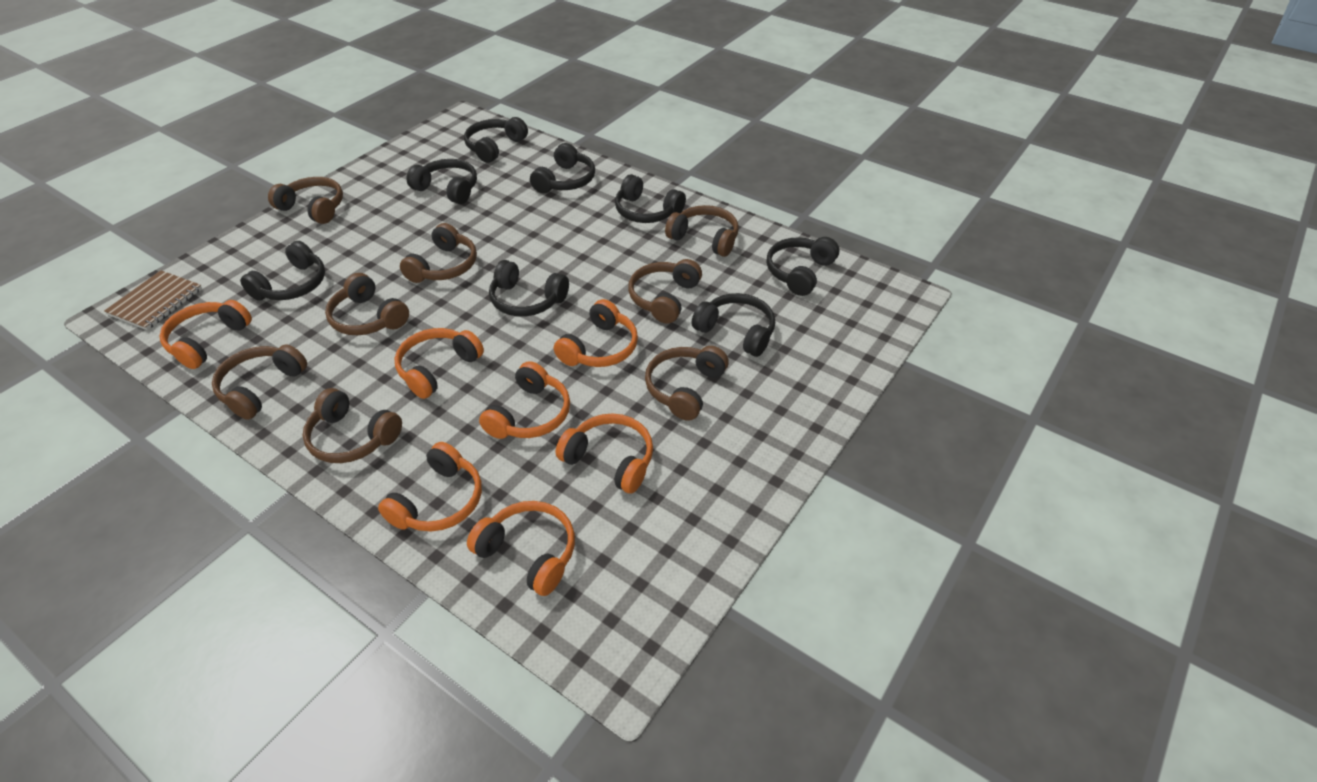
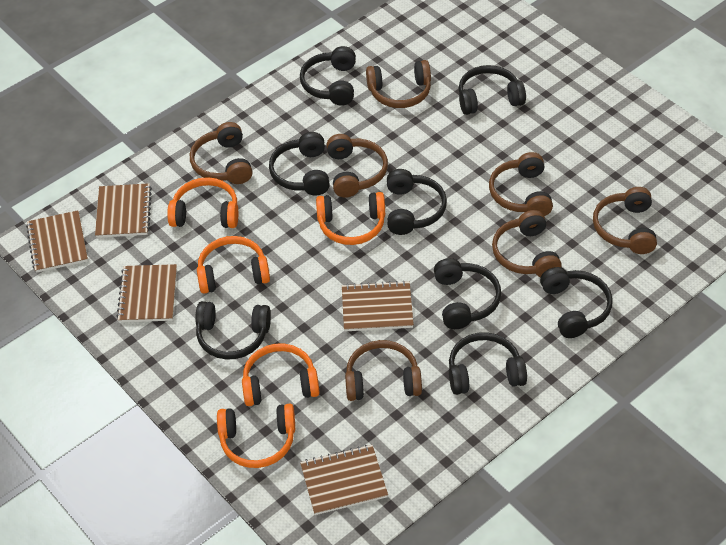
brown headphones: 8 -> 7
brown notebook: 1 -> 5
orange headphones: 7 -> 5

